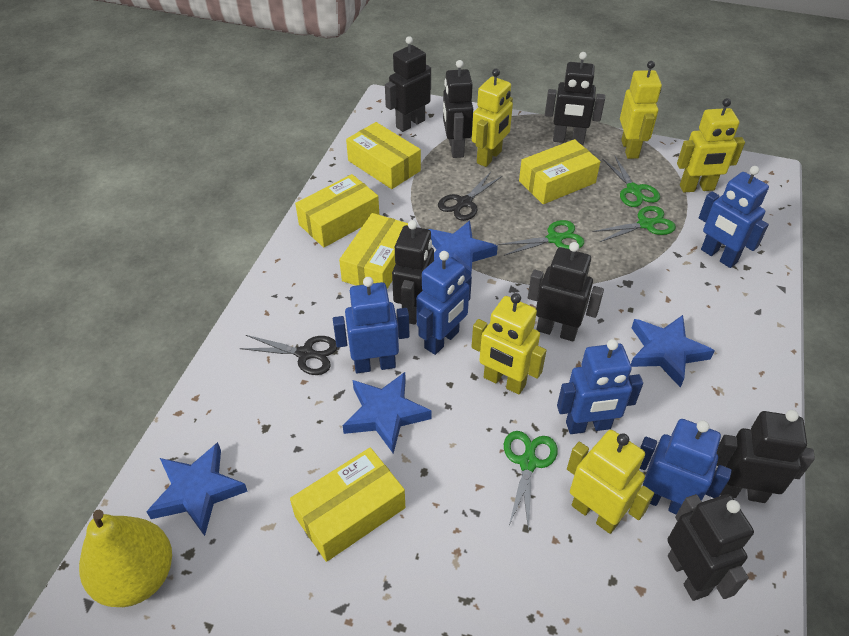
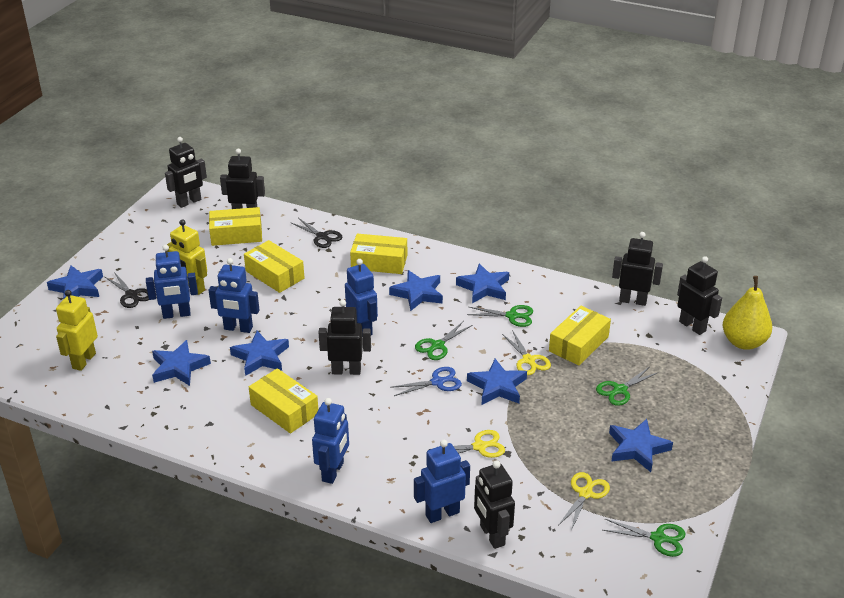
black robot: 7 -> 6
blue scissors: 0 -> 1
blue star: 4 -> 7
yellow robot: 5 -> 2
yellow scissors: 0 -> 3

